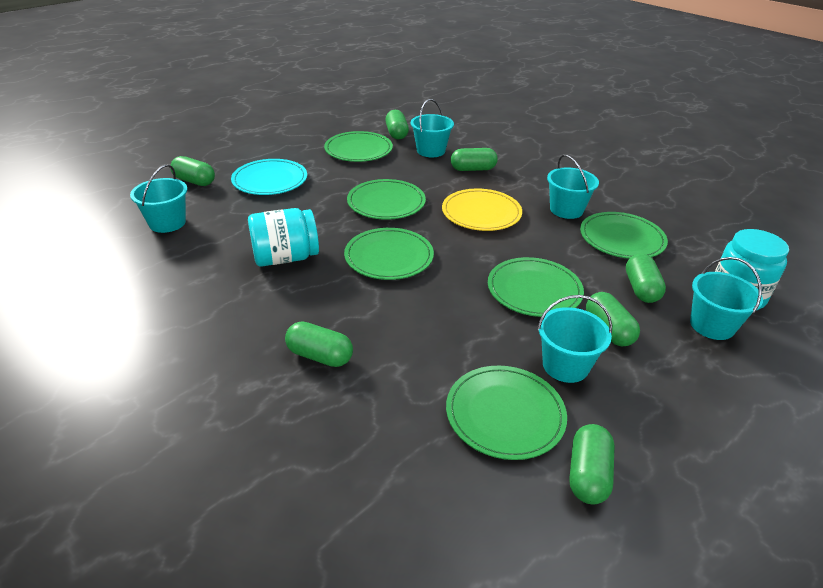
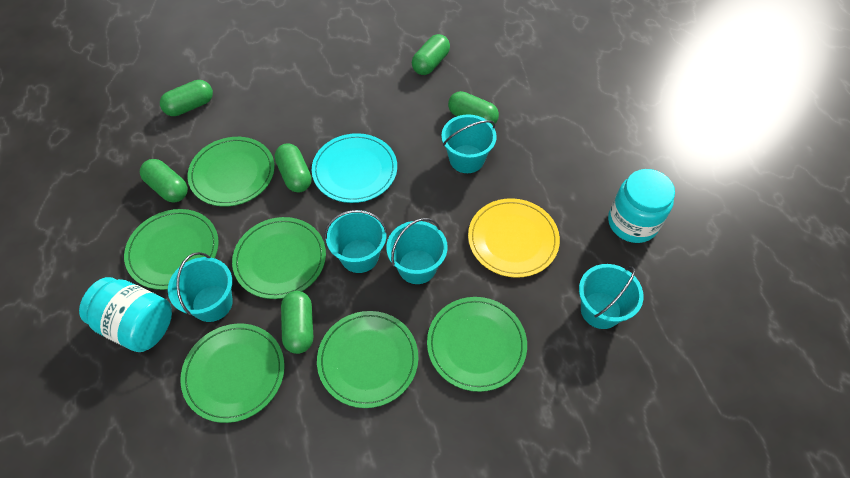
green capsule: 7 -> 6

